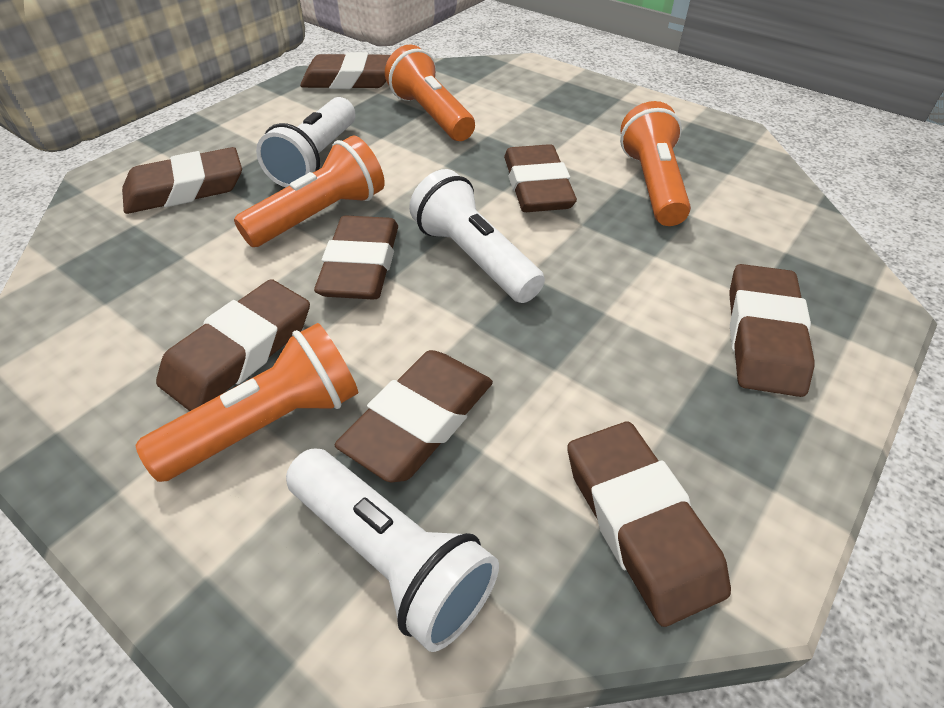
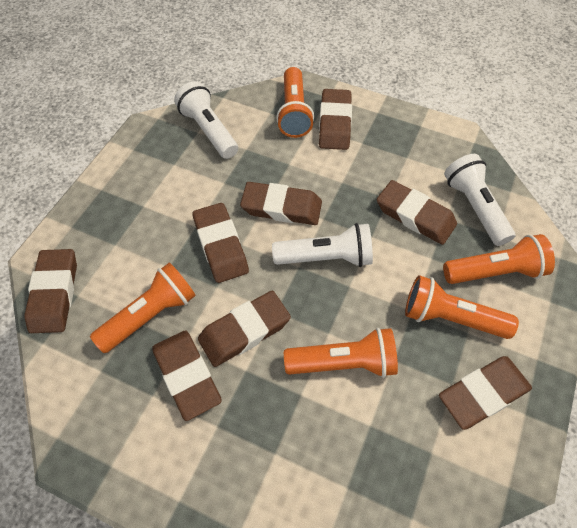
orange flashlight: 4 -> 5

